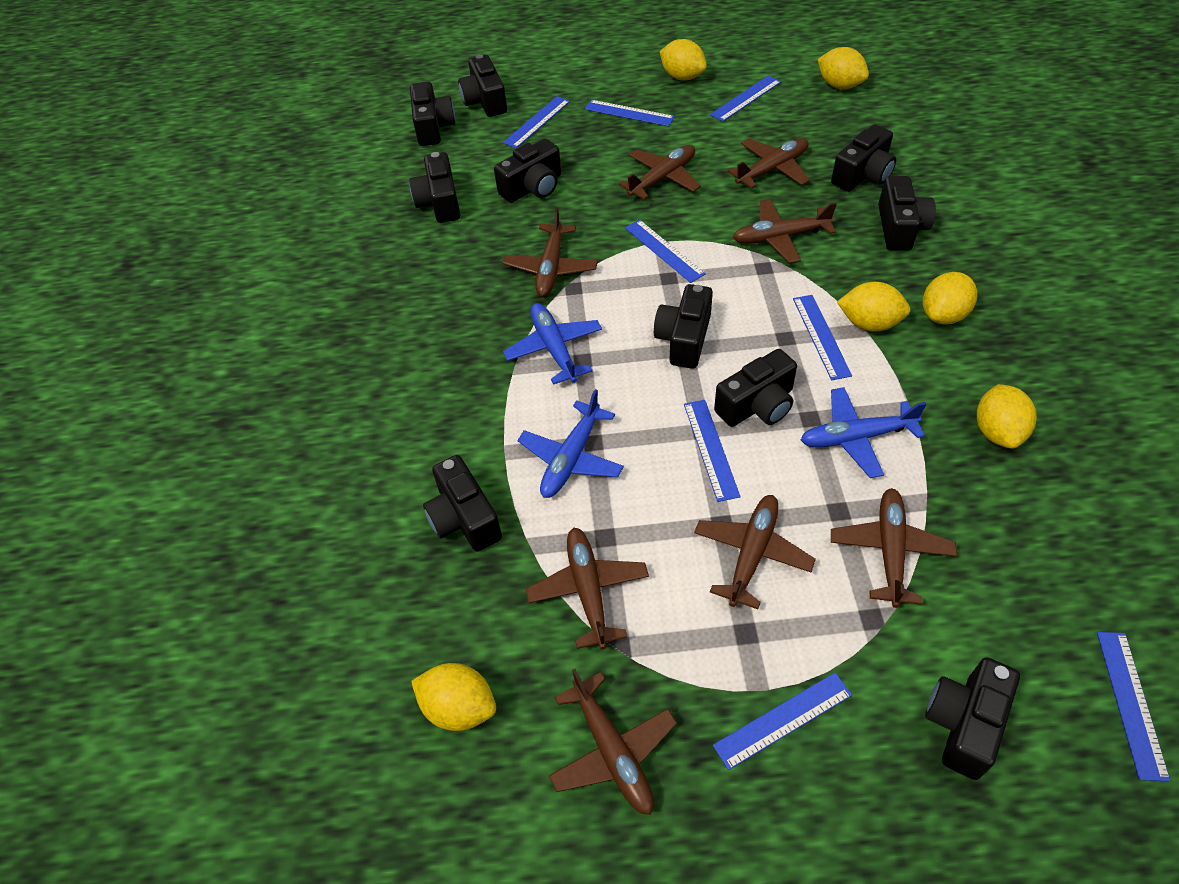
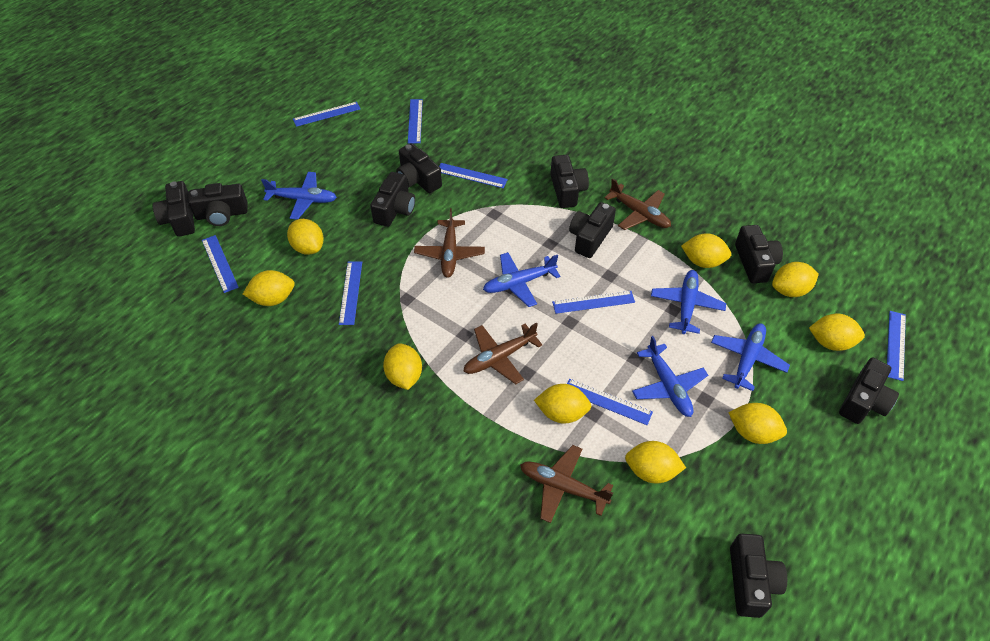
black camera: 10 -> 9
blue plane: 3 -> 5
brown plane: 8 -> 4
yellow lemon: 6 -> 9

